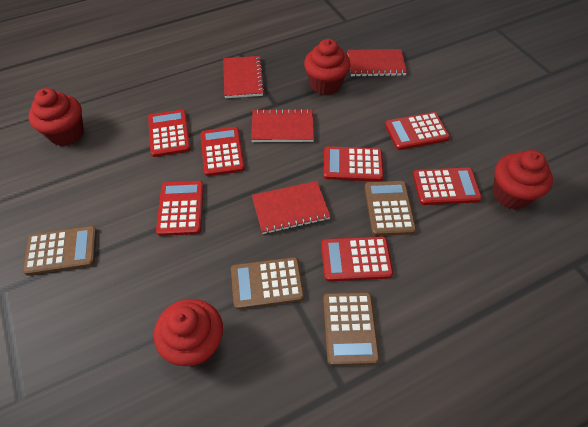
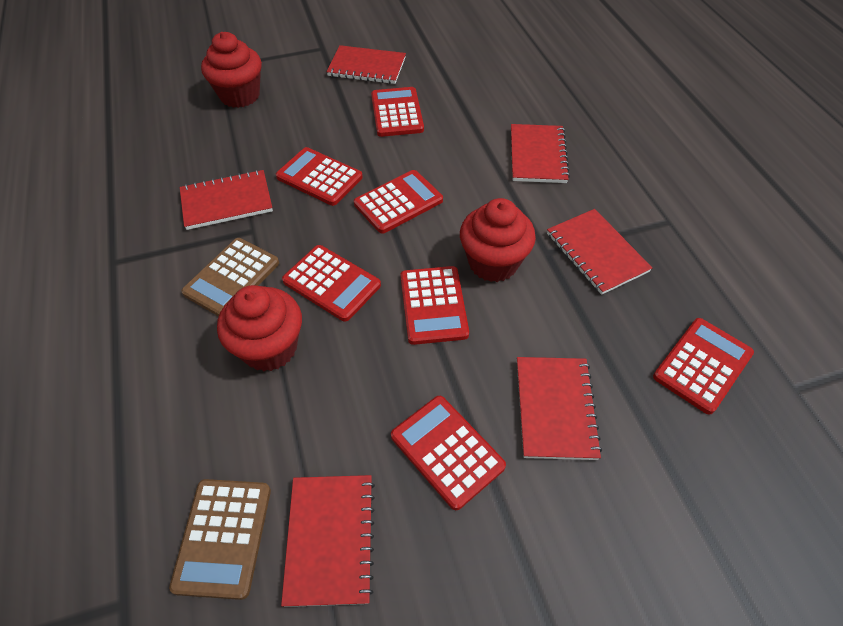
brown calculator: 4 -> 2
red cupcake: 4 -> 3
red notebook: 4 -> 6

